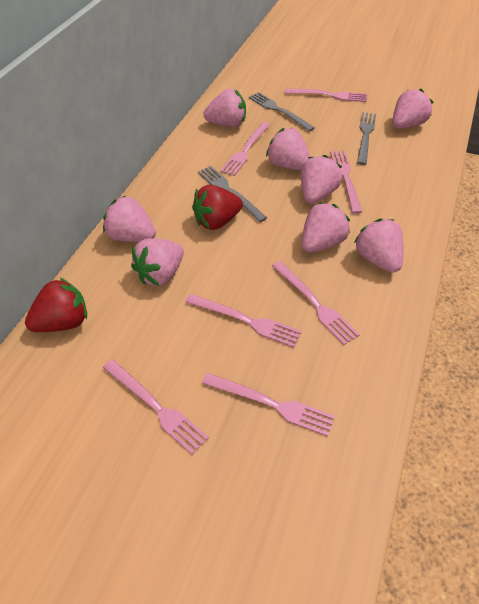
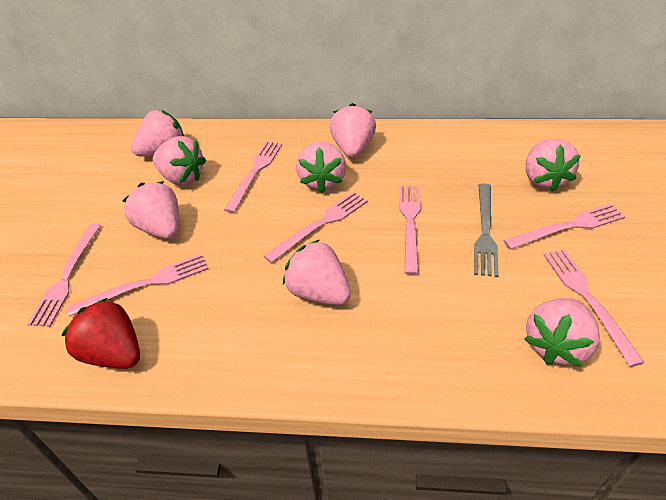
grey fork: 3 -> 1
red strawberry: 2 -> 1

